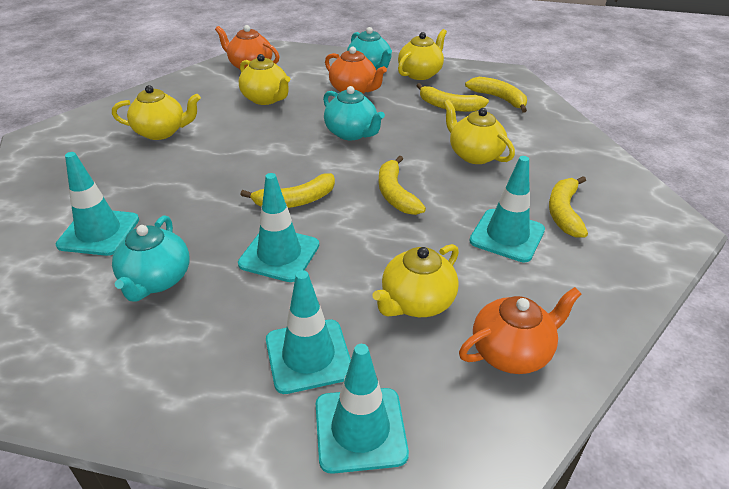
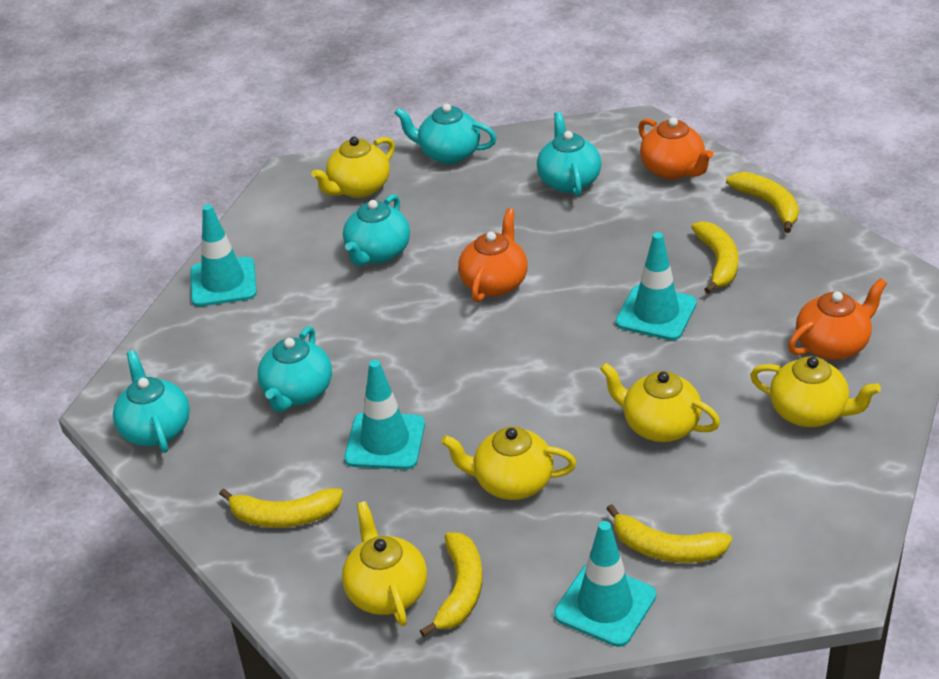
turquoise teapot: 3 -> 5
turquoise traffic cone: 5 -> 4

